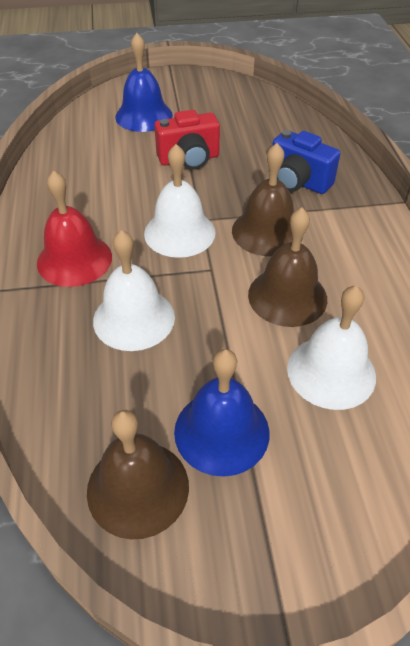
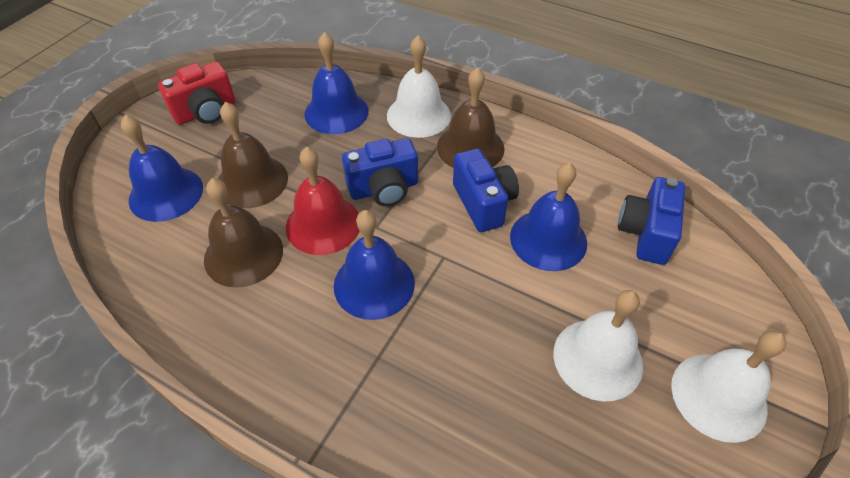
blue bell: 2 -> 4
blue camera: 1 -> 3

